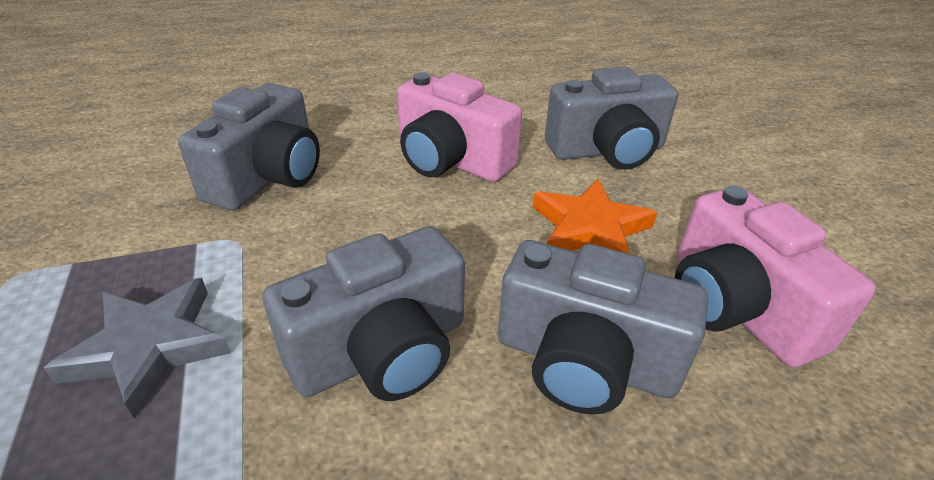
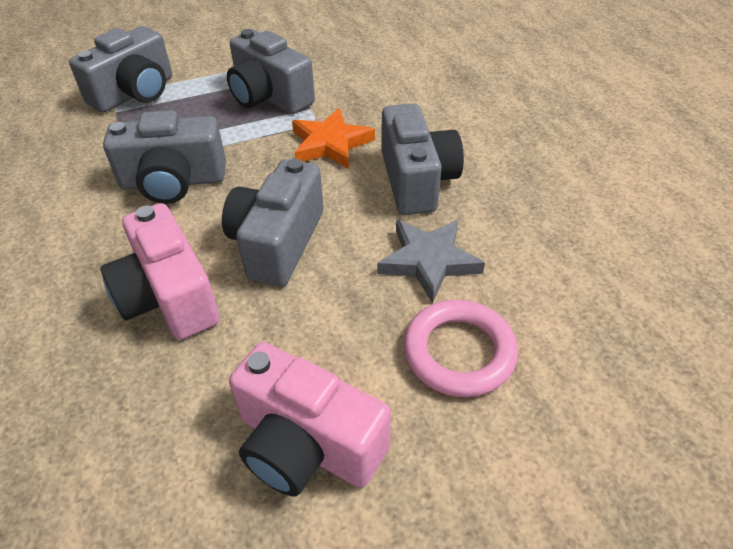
grey camera: 4 -> 5
pink ring: 0 -> 1

